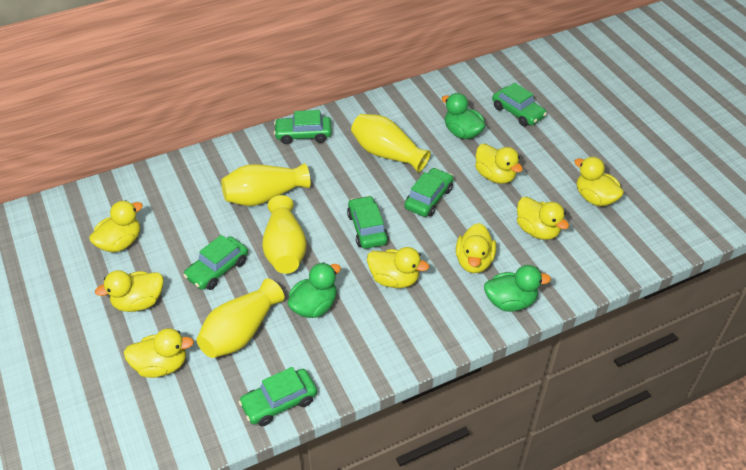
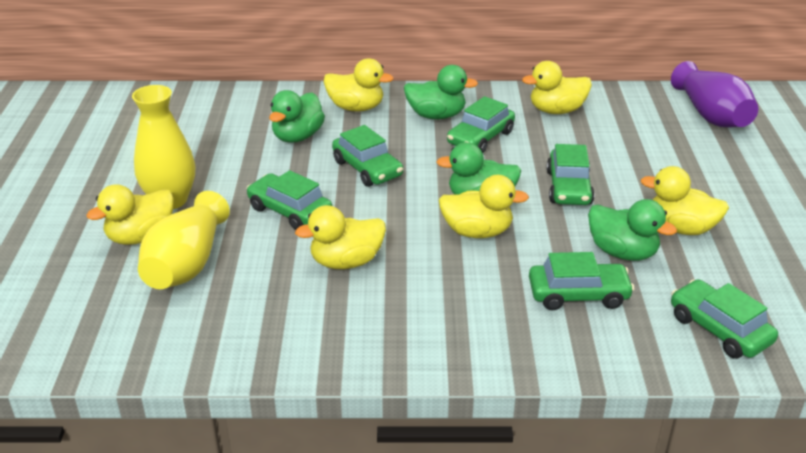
green duck: 3 -> 4
purple vase: 0 -> 1
yellow duck: 8 -> 6
yellow vase: 4 -> 2

